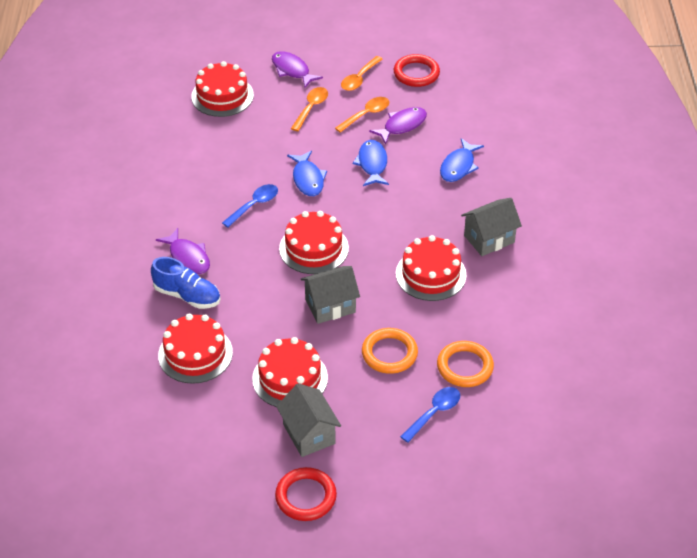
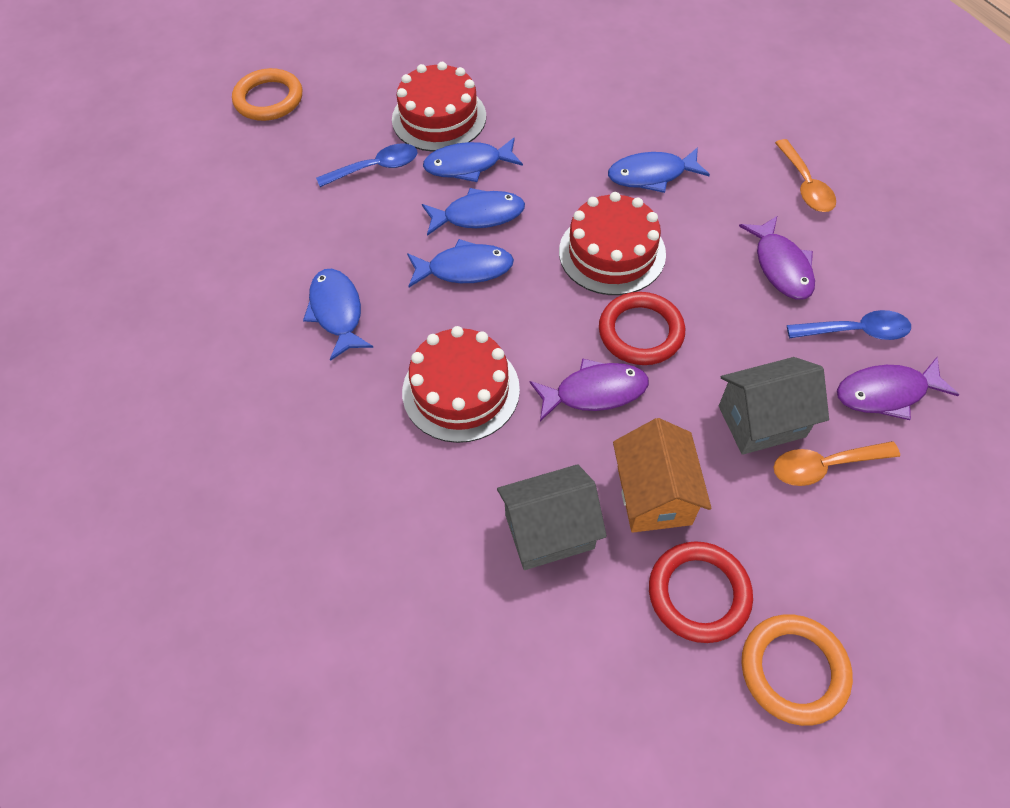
blue fish: 3 -> 5
blue shoe: 1 -> 0
grey house: 3 -> 2
orange house: 0 -> 1
orange spoon: 3 -> 2
red cake: 5 -> 3

